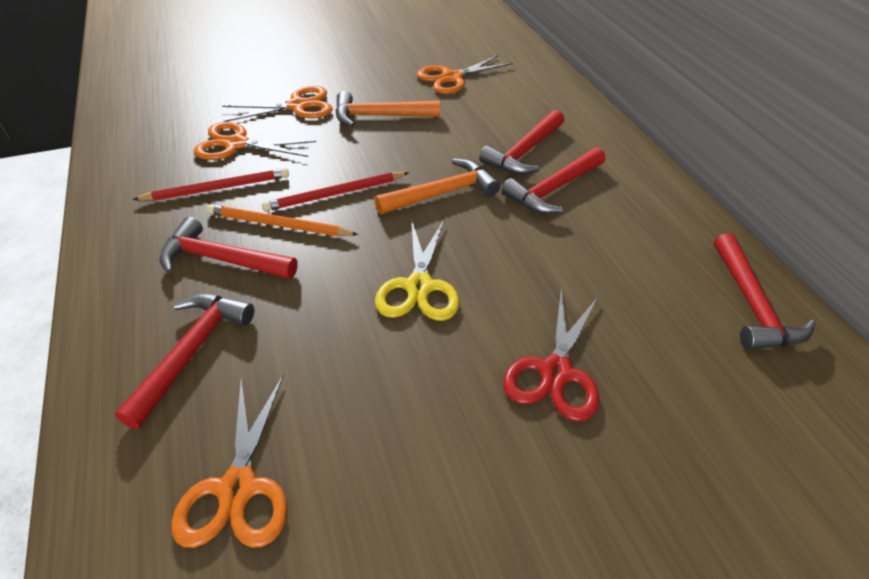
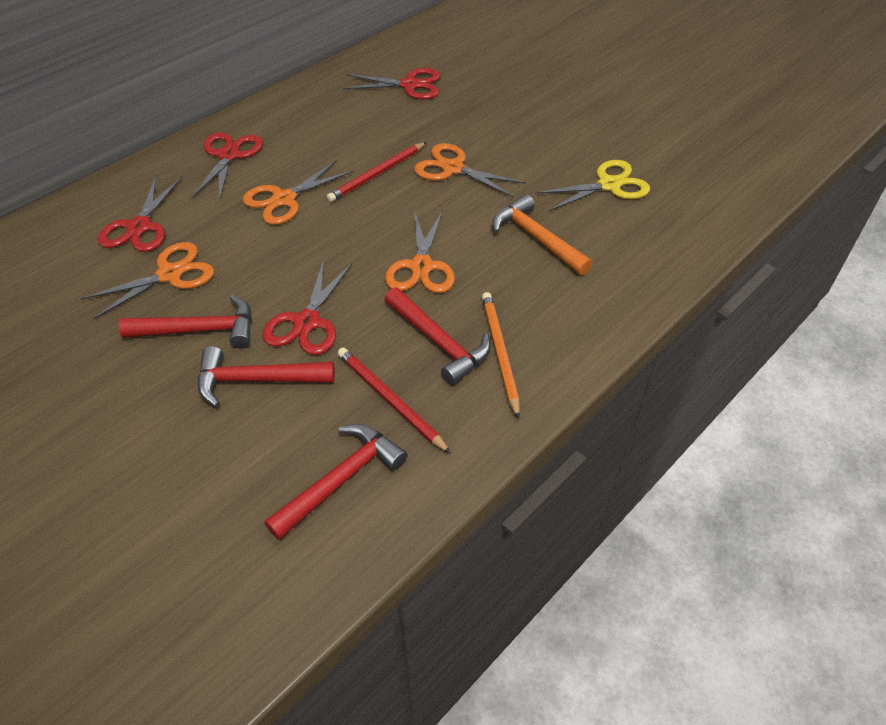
orange hammer: 2 -> 1
red hammer: 5 -> 4
red scissors: 1 -> 4

